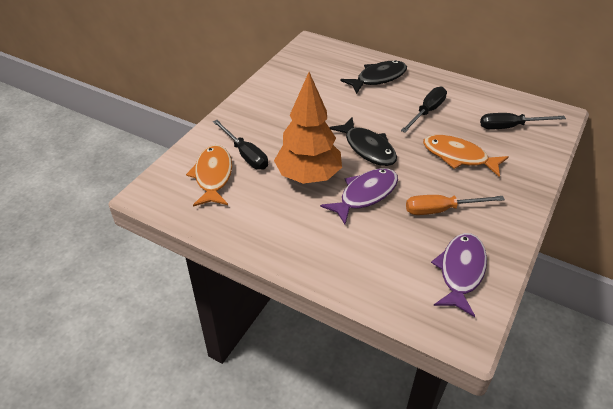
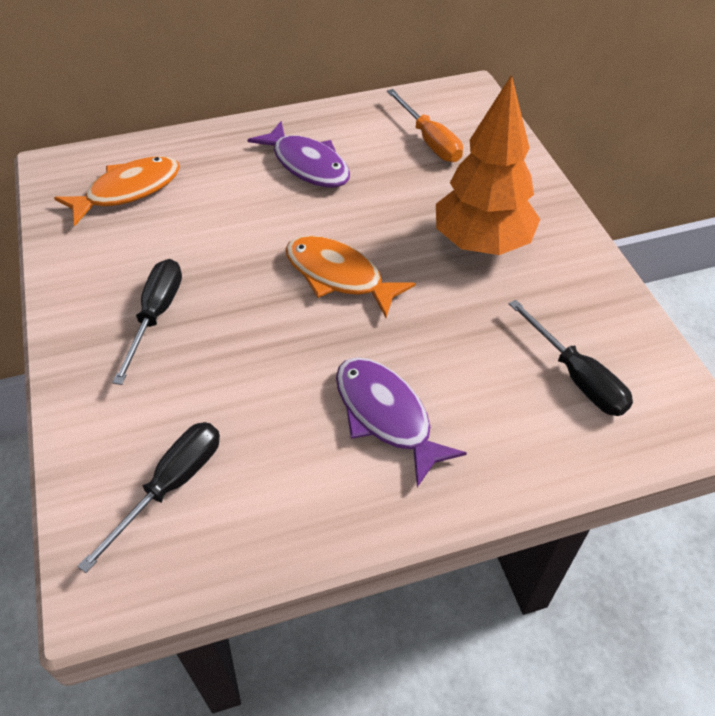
black fish: 2 -> 0

